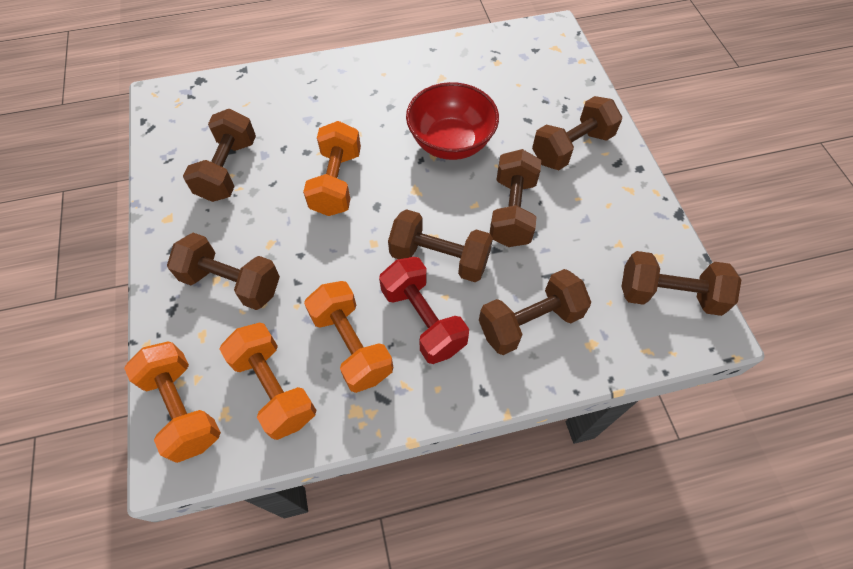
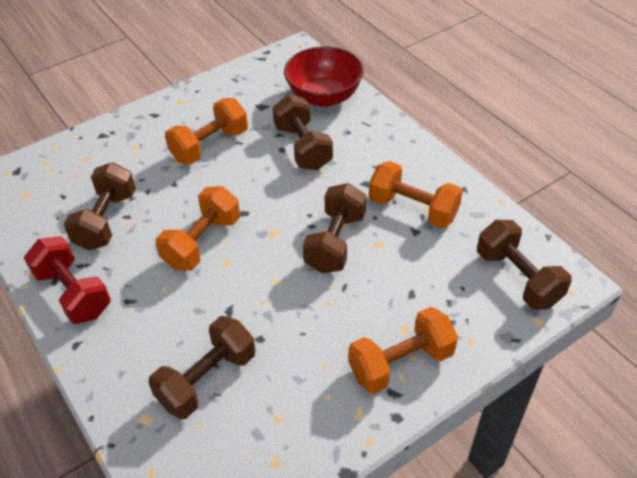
brown dumbbell: 7 -> 5

